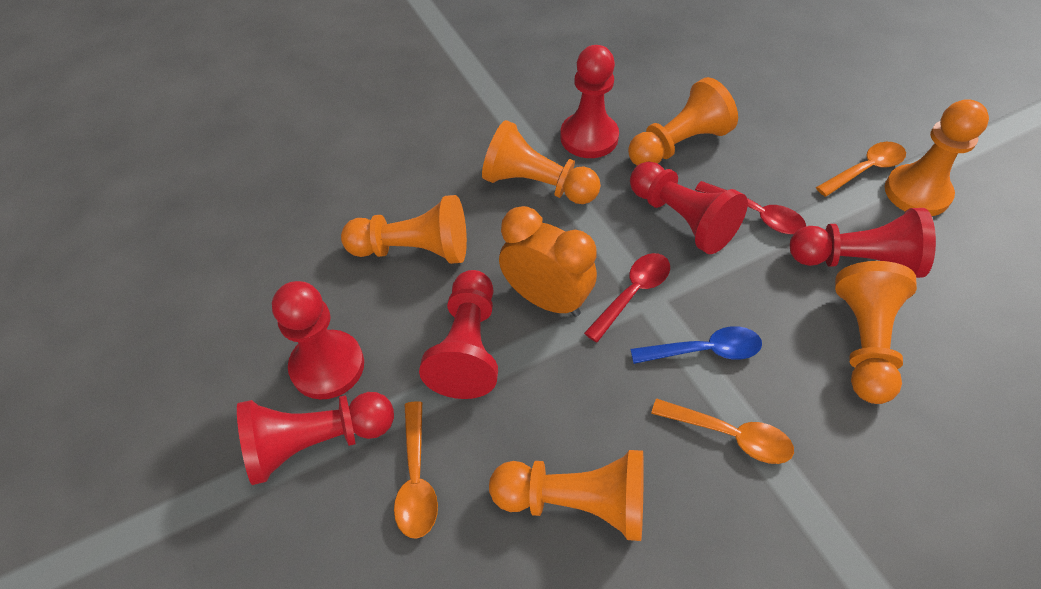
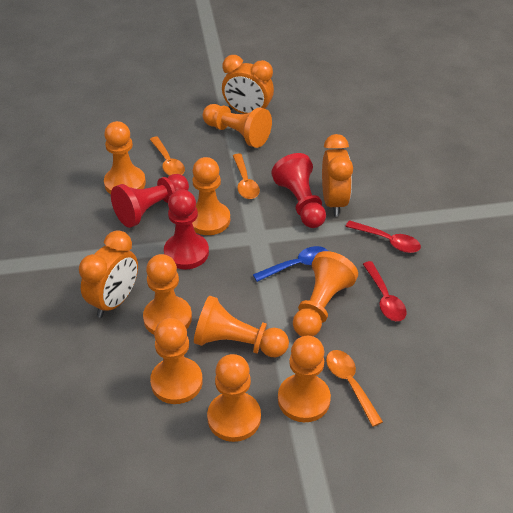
orange clock: 1 -> 3
orange pawn: 6 -> 9
red pawn: 6 -> 3

